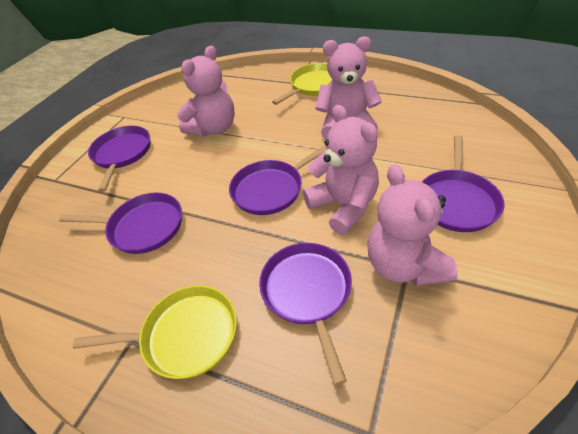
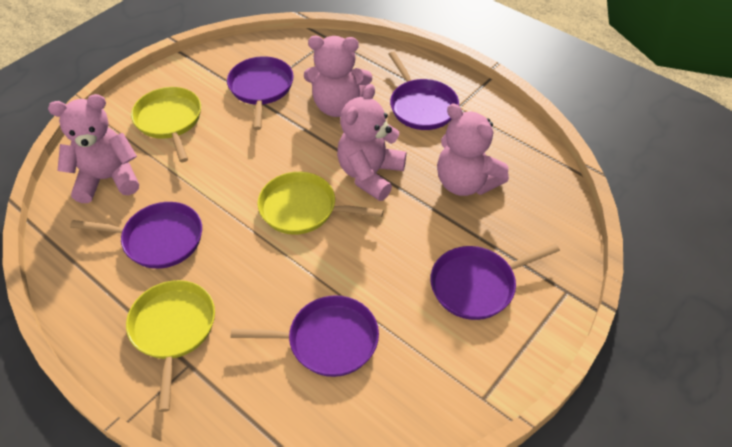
yellow pan: 2 -> 3

